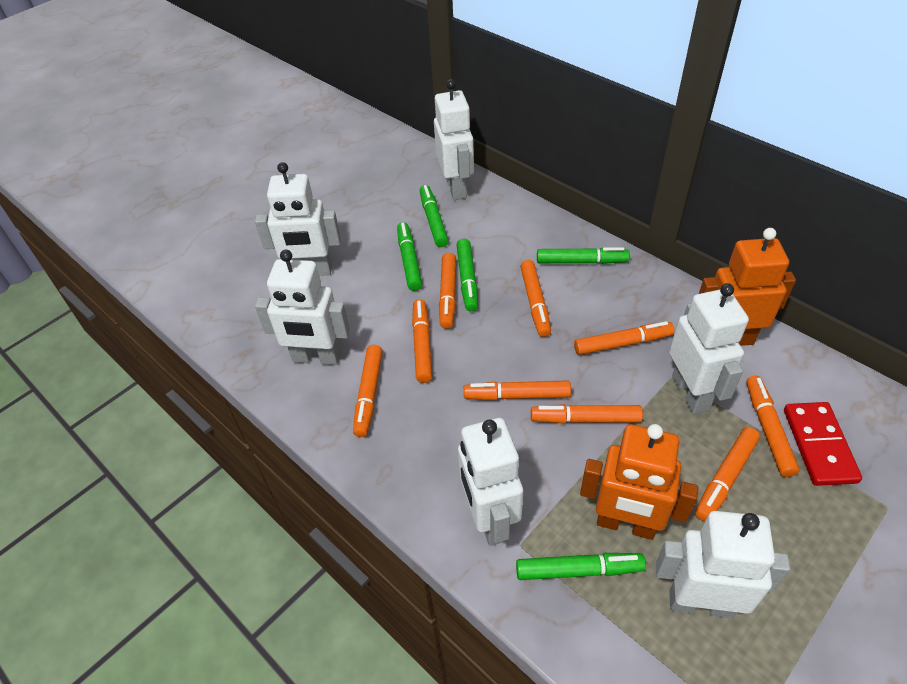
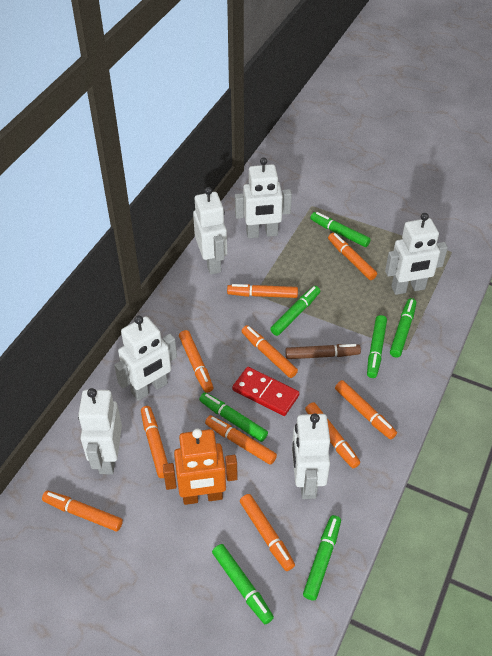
brown marker: 0 -> 1
green marker: 5 -> 7
orange marker: 9 -> 10
orange robot: 2 -> 1

